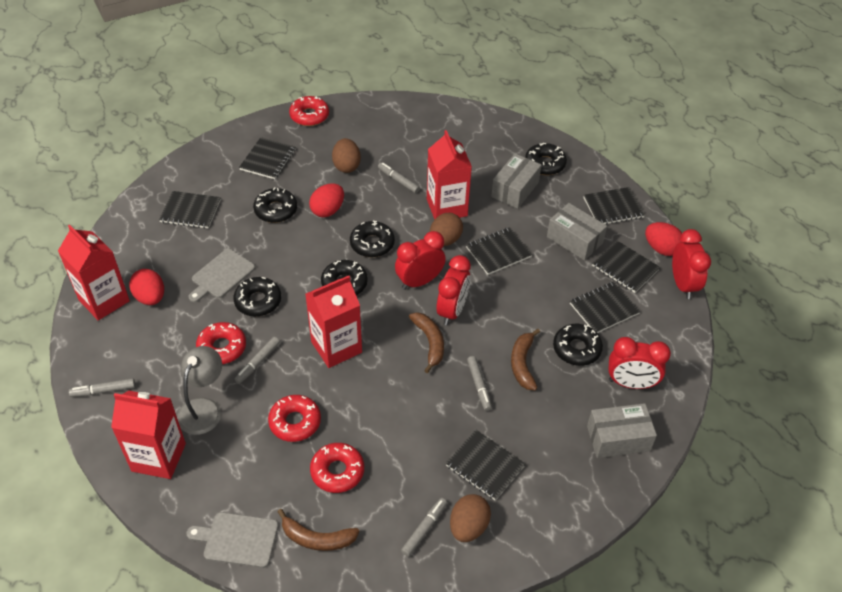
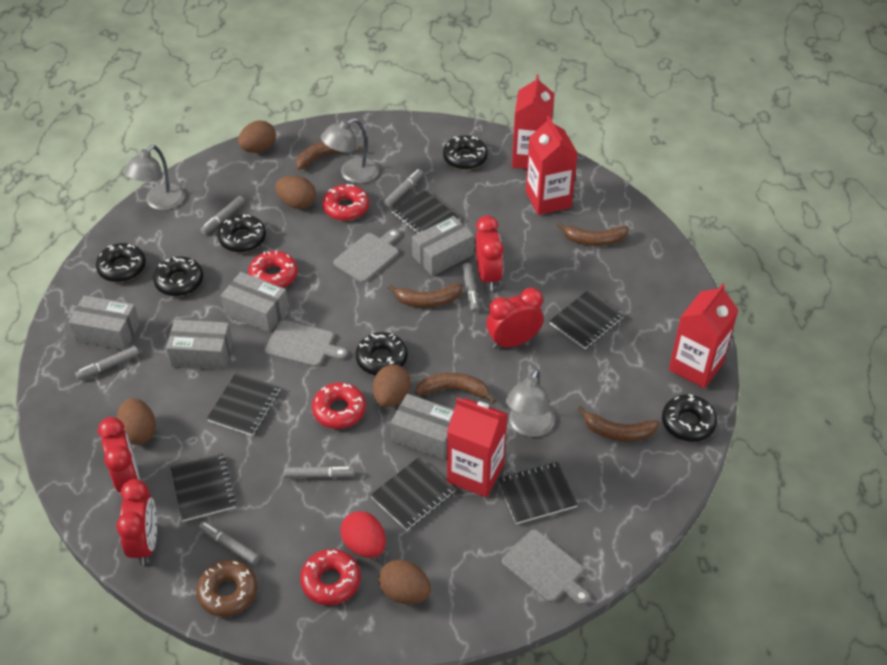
black notebook: 7 -> 6
brown banana: 3 -> 5
brown donut: 0 -> 1
brown egg: 3 -> 5
grey box: 3 -> 5
grey cutting board: 2 -> 3
grey lamp: 1 -> 3
grey marker: 5 -> 6
red egg: 3 -> 1

